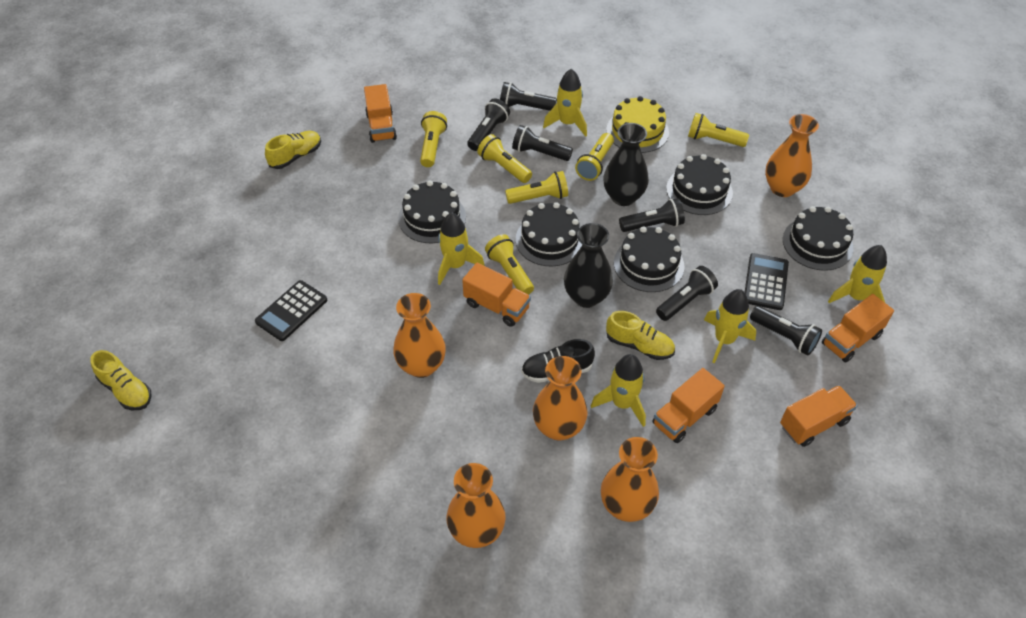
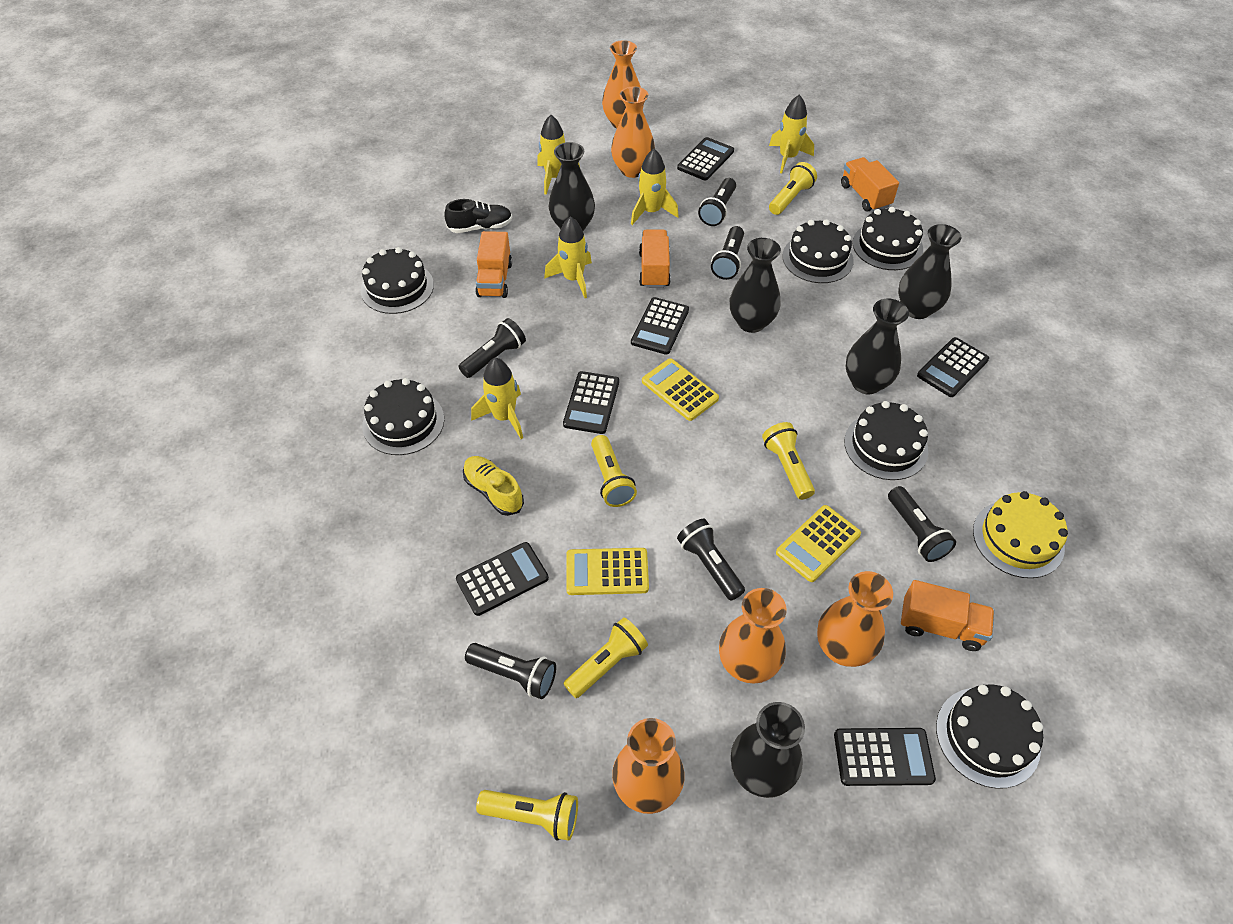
black cake: 5 -> 6
black calculator: 2 -> 6
black vase: 2 -> 5
orange truck: 5 -> 4
yellow calculator: 0 -> 3
yellow flashlight: 6 -> 5
yellow shoe: 3 -> 1

